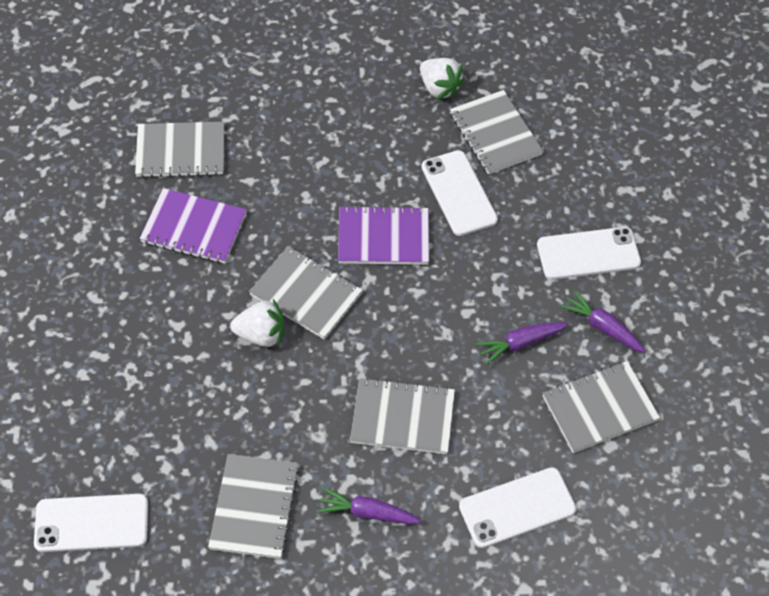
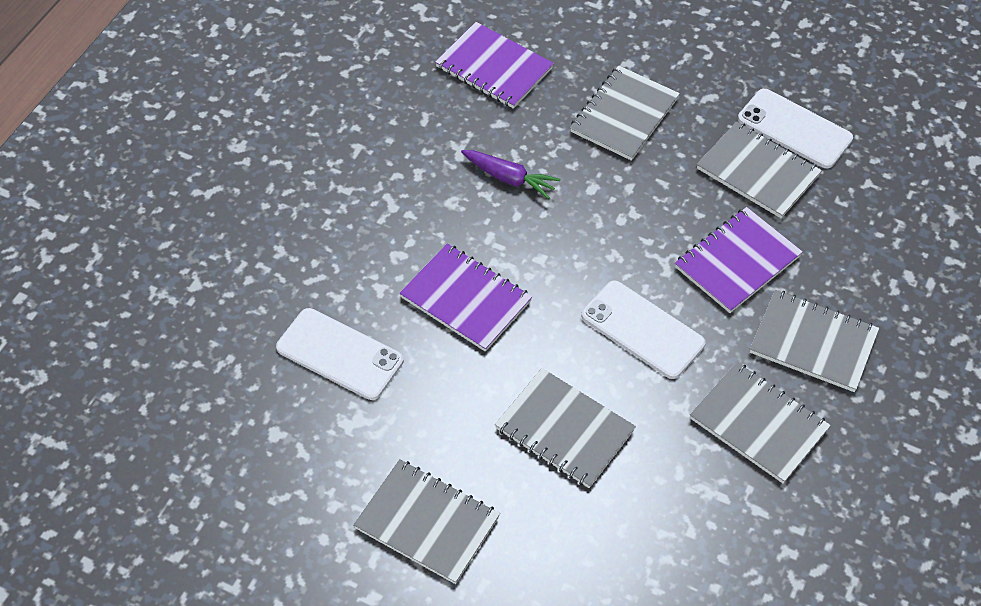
purple carrot: 3 -> 1
purple notebook: 2 -> 3
white phone: 4 -> 3
white strawberry: 2 -> 0

